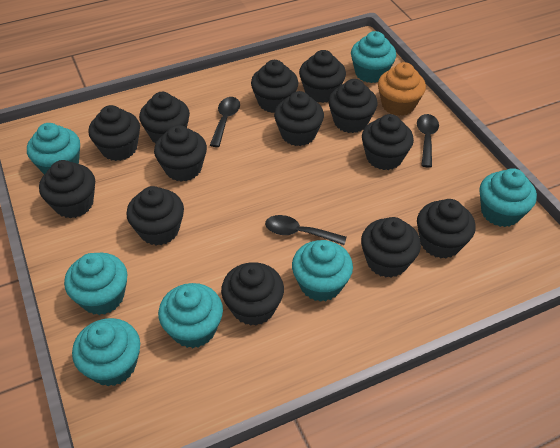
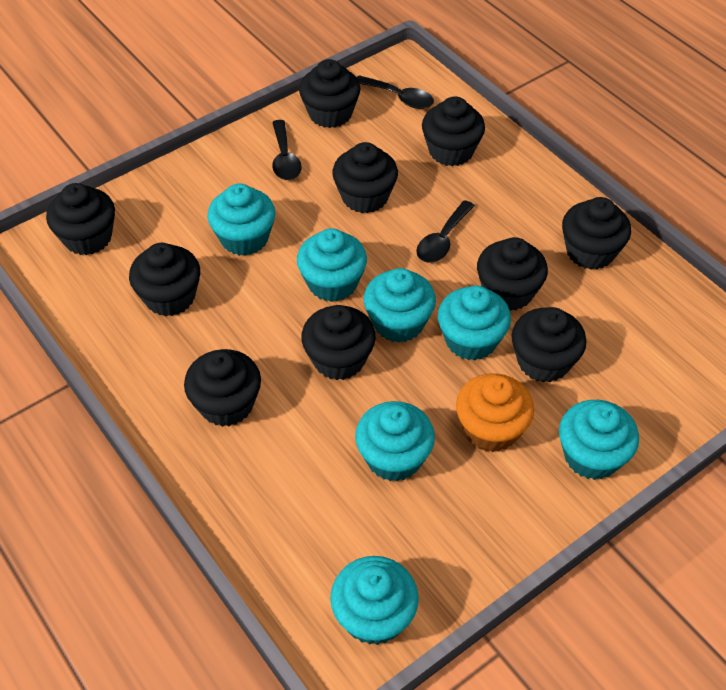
black cupcake: 13 -> 10

